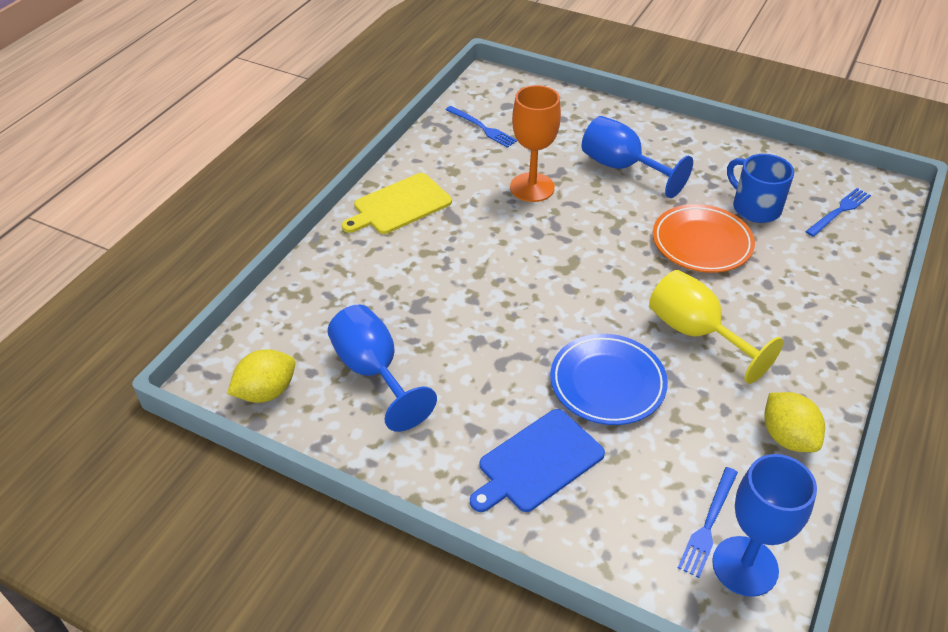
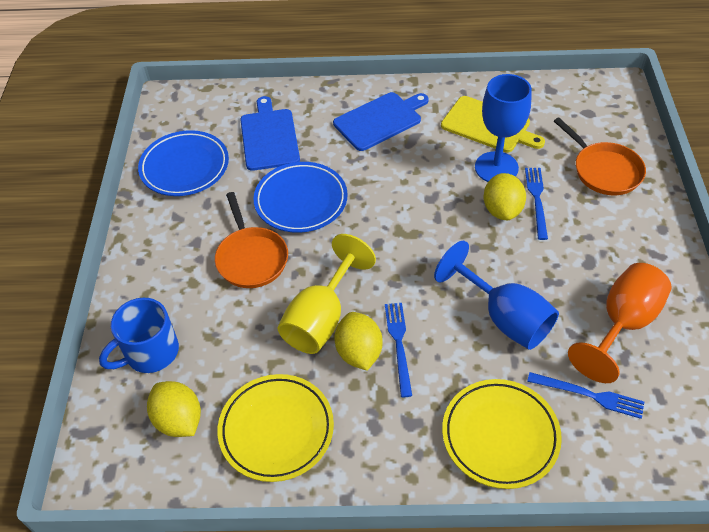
blue cutting board: 1 -> 2
blue goblet: 3 -> 2
blue plate: 1 -> 2
orange pan: 0 -> 2
orange plate: 1 -> 0
yellow lemon: 2 -> 3
yellow plate: 0 -> 2

